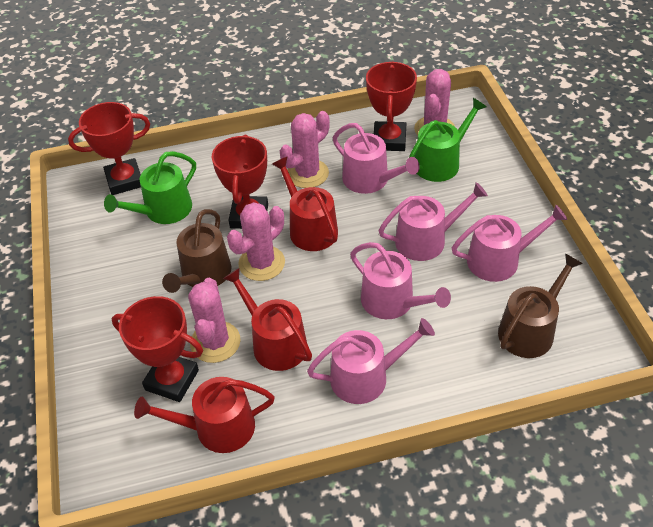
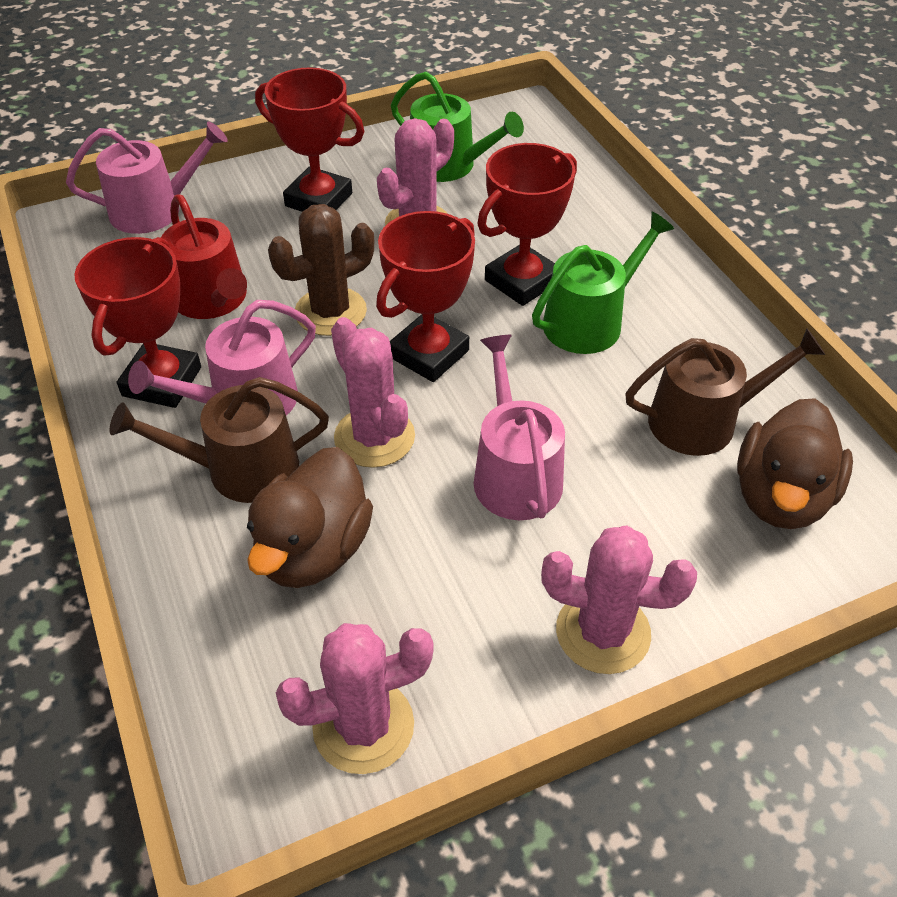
brown cactus: 0 -> 1
brown duck: 0 -> 2
pink watering can: 5 -> 3
red watering can: 3 -> 1

